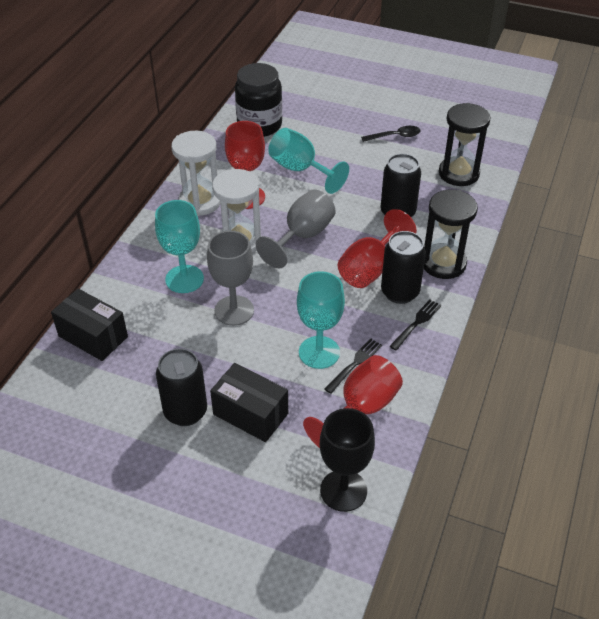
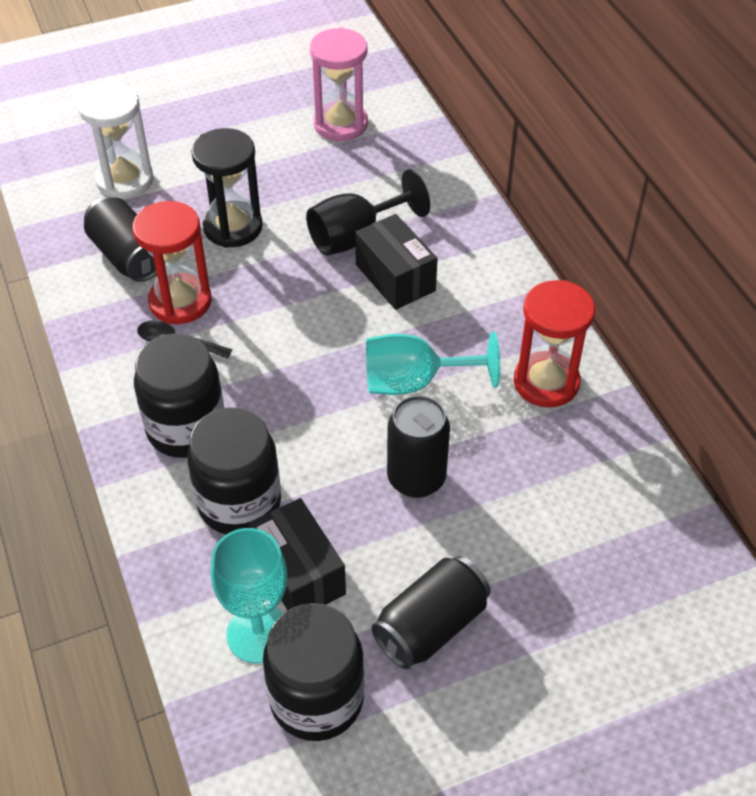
black fork: 2 -> 0
black hourglass: 2 -> 1
black jar: 1 -> 3
grey goblet: 2 -> 0
pink hourglass: 0 -> 1
red goblet: 3 -> 0
red hourglass: 0 -> 2
turquoise goblet: 3 -> 2
white hourglass: 2 -> 1

